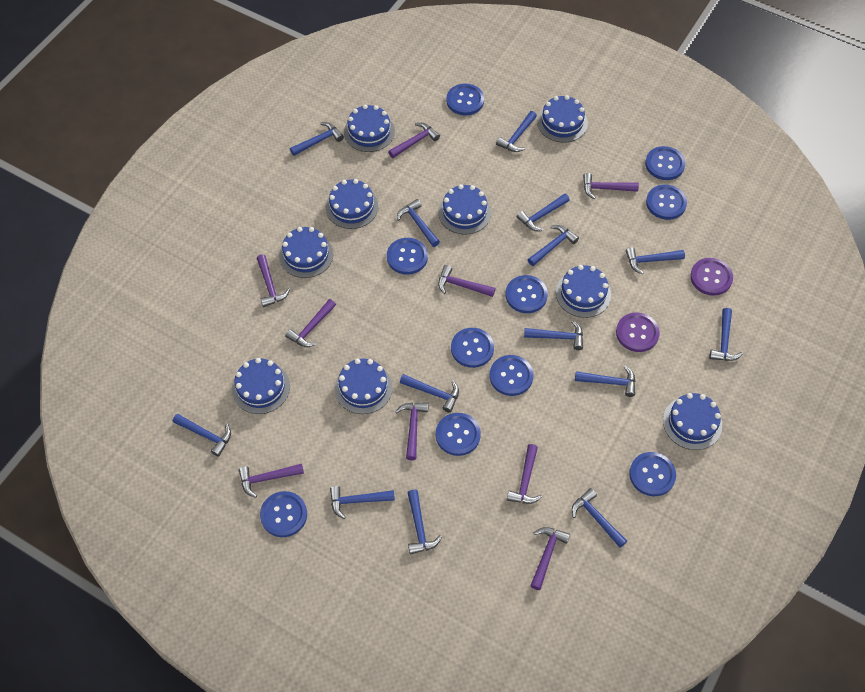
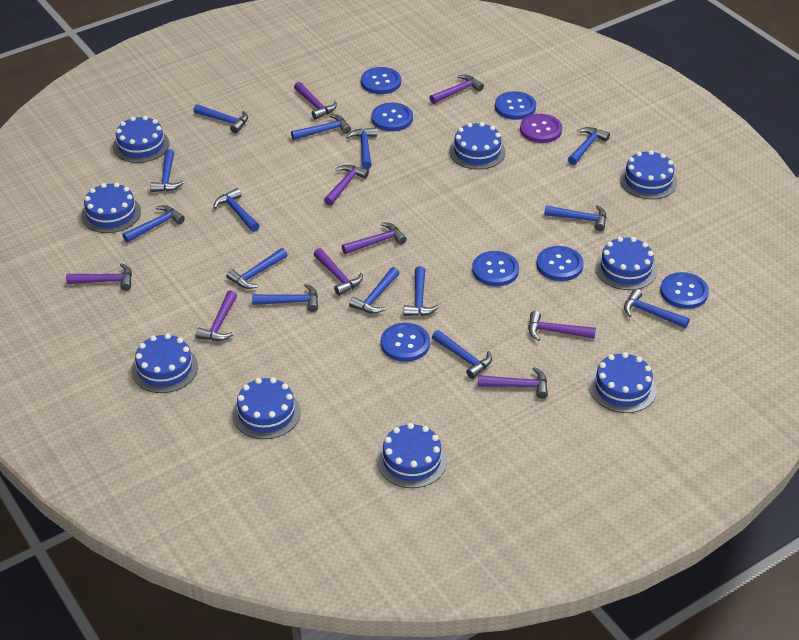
blue button: 10 -> 7
purple button: 2 -> 1

